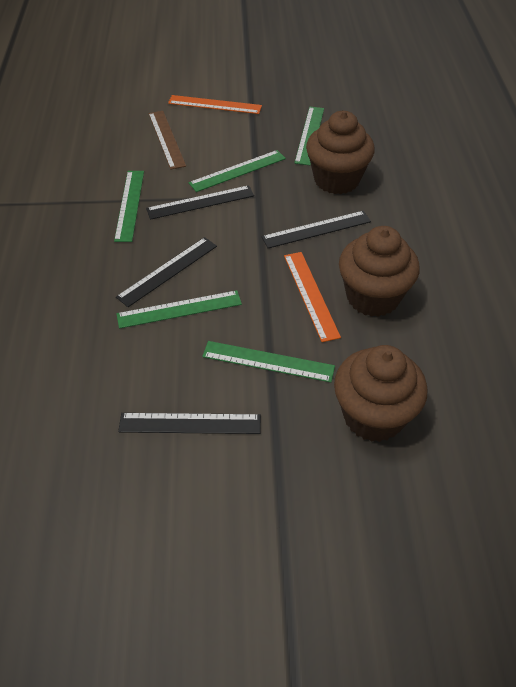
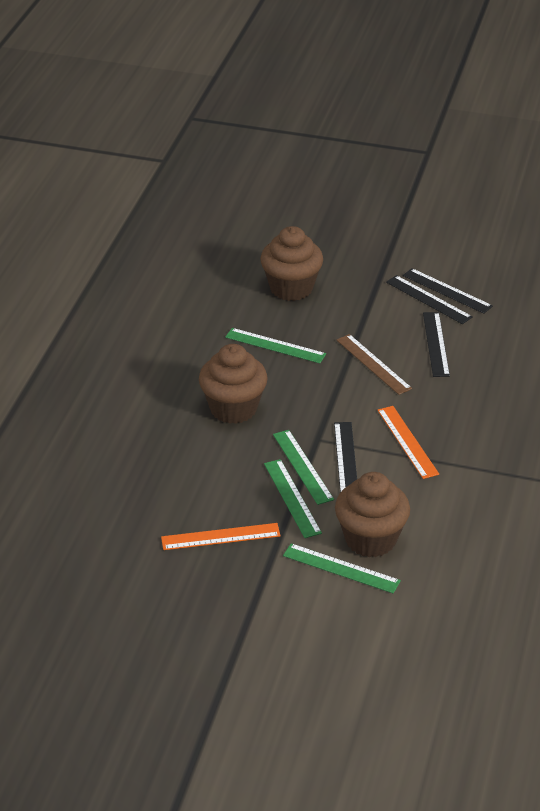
green ruler: 5 -> 4

